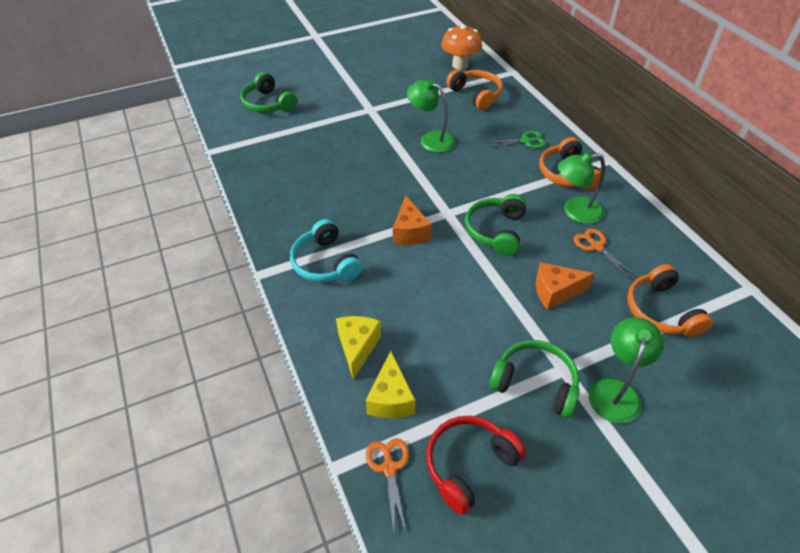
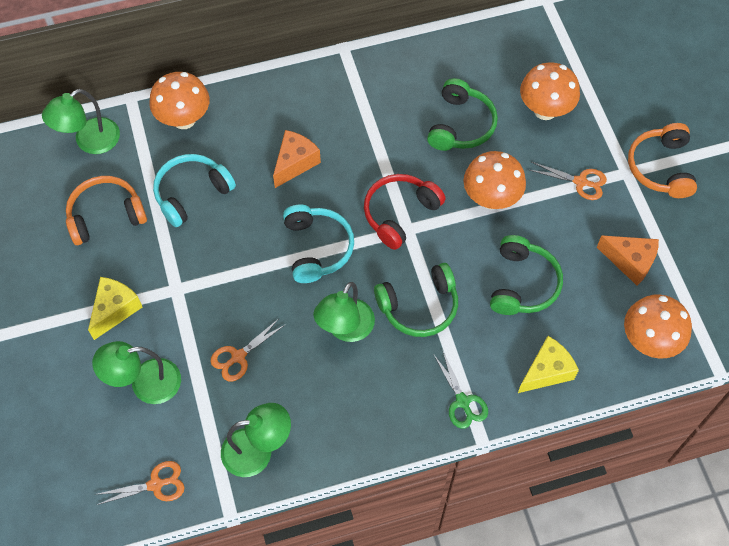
green lamp: 3 -> 4
orange headphones: 3 -> 2
orange mushroom: 1 -> 4
orange scissors: 2 -> 3
turquoise headphones: 1 -> 2

